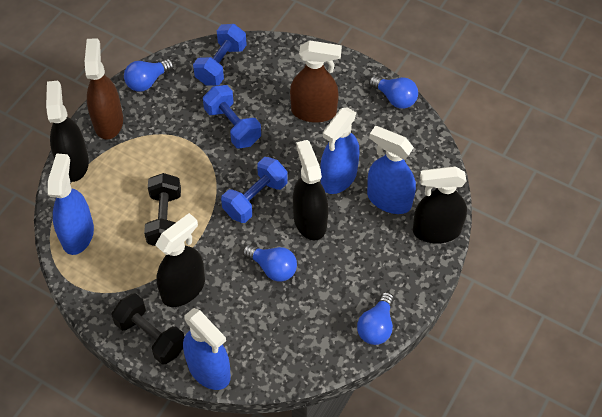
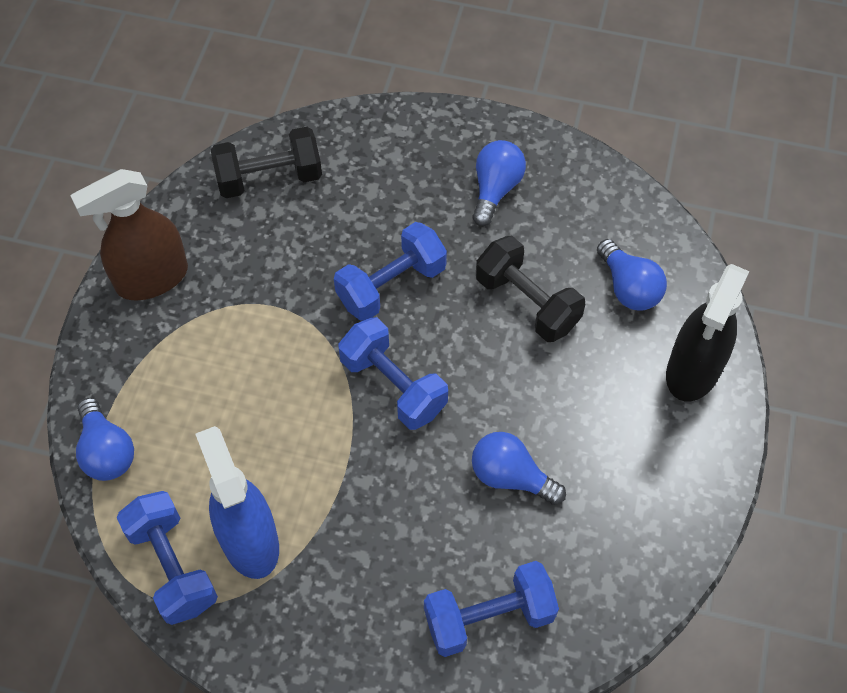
black spray bottle: 4 -> 1
blue dumbbell: 3 -> 4
blue spray bottle: 4 -> 1
brown spray bottle: 2 -> 1

